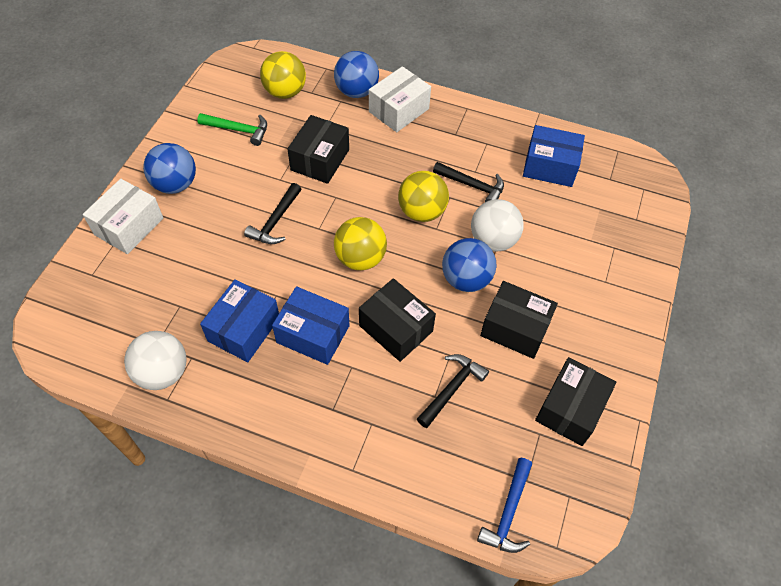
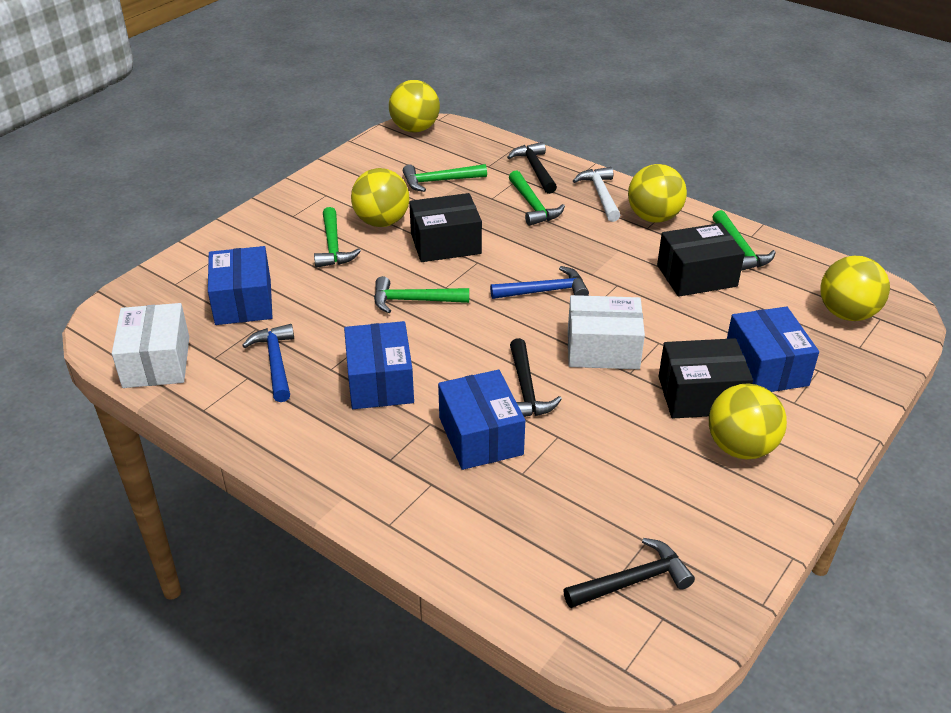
black box: 4 -> 3
blue ball: 3 -> 0
blue box: 3 -> 4
blue hammer: 1 -> 2
green hammer: 1 -> 5
white ball: 2 -> 0
white hammer: 0 -> 1
yellow ball: 3 -> 5

